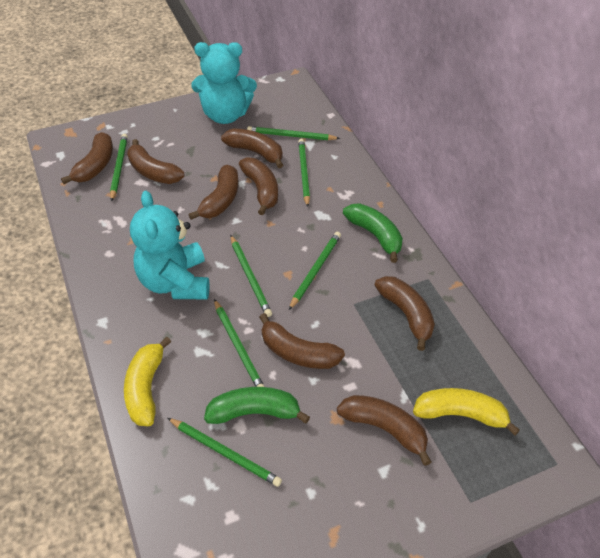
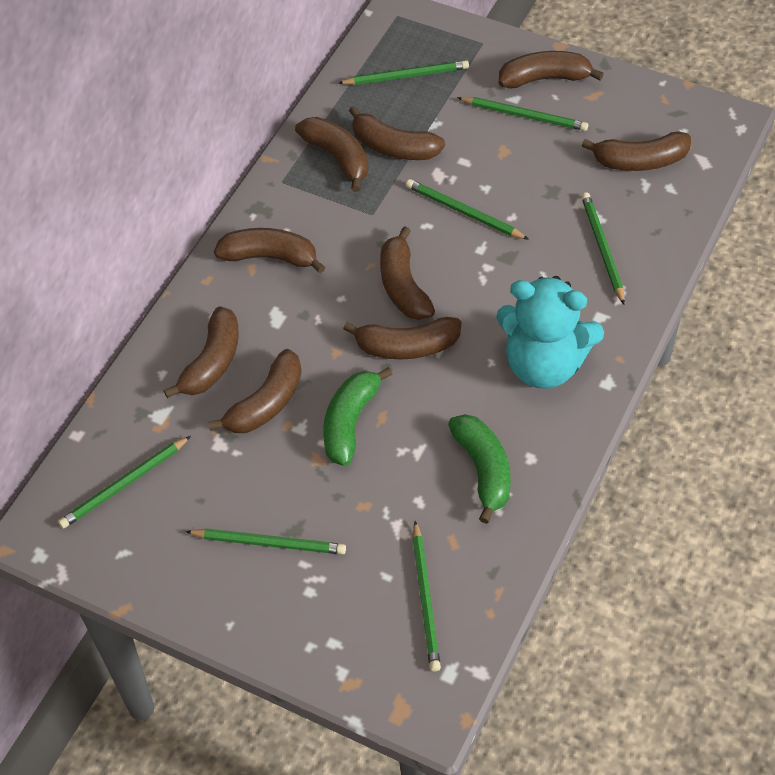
brown banana: 8 -> 9
turquoise teddy bear: 2 -> 1
yellow banana: 2 -> 0

